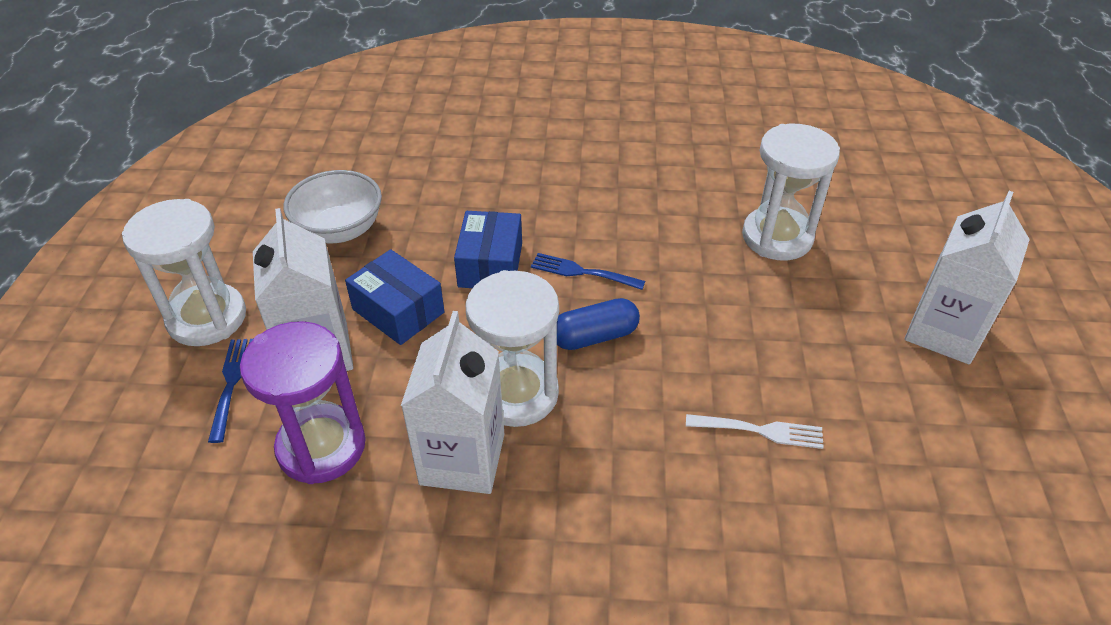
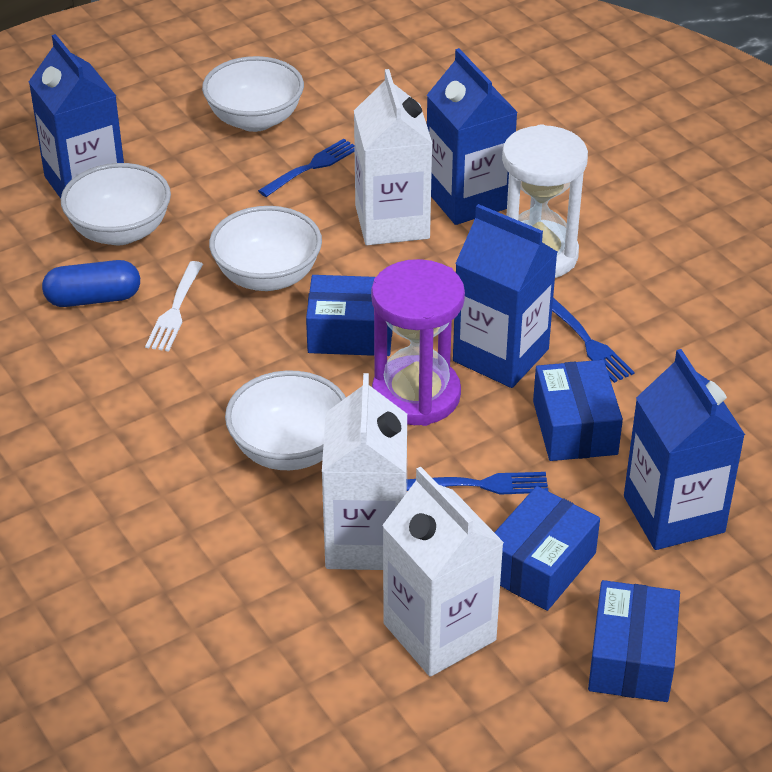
blue box: 2 -> 4
blue carton: 0 -> 4
blue fork: 2 -> 3
white bowl: 1 -> 4
white hourglass: 3 -> 1

